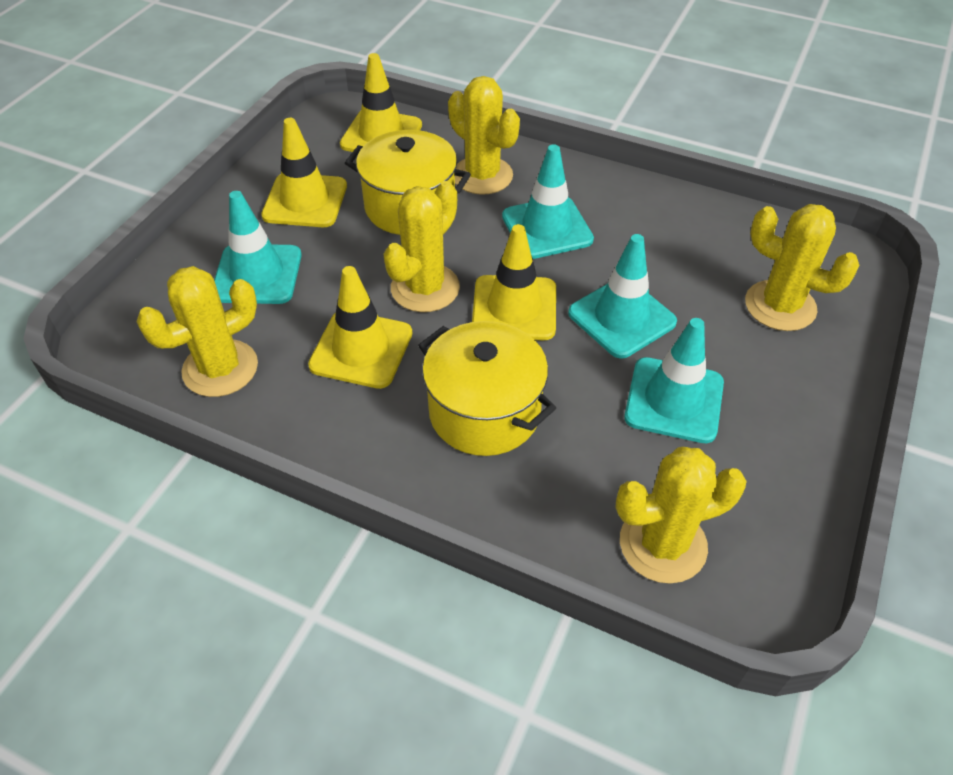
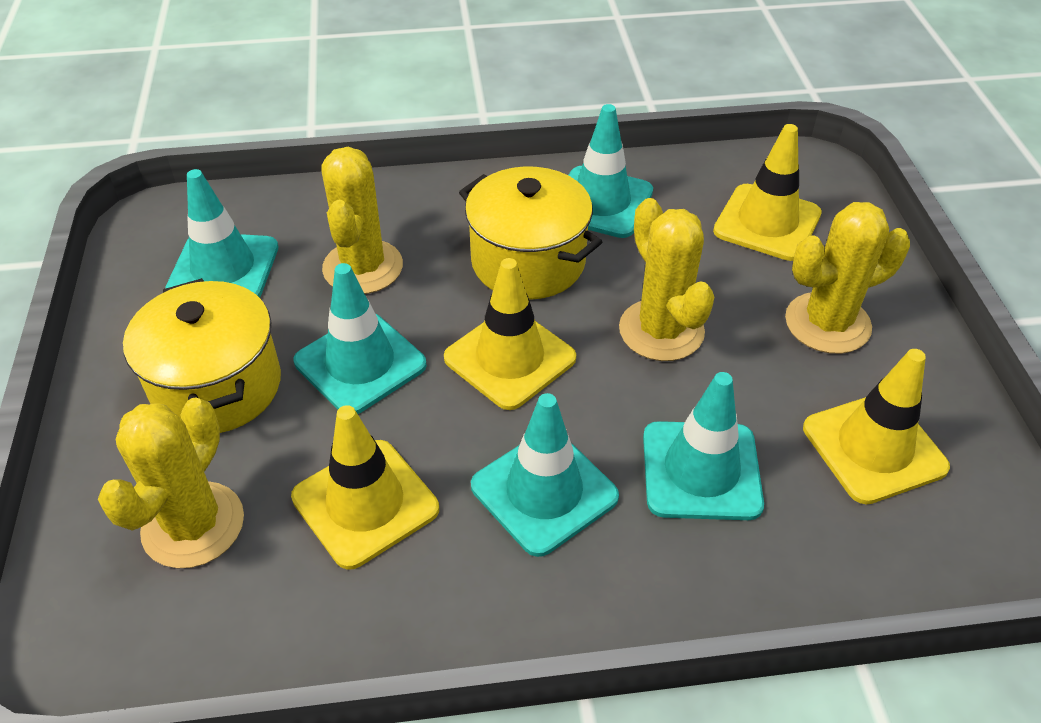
turquoise traffic cone: 4 -> 5
yellow cactus: 5 -> 4

